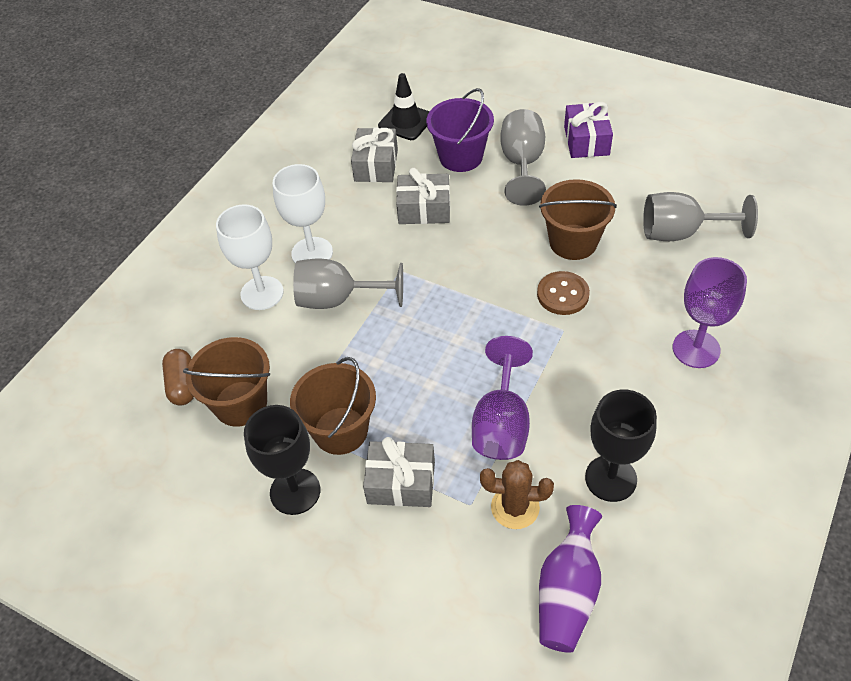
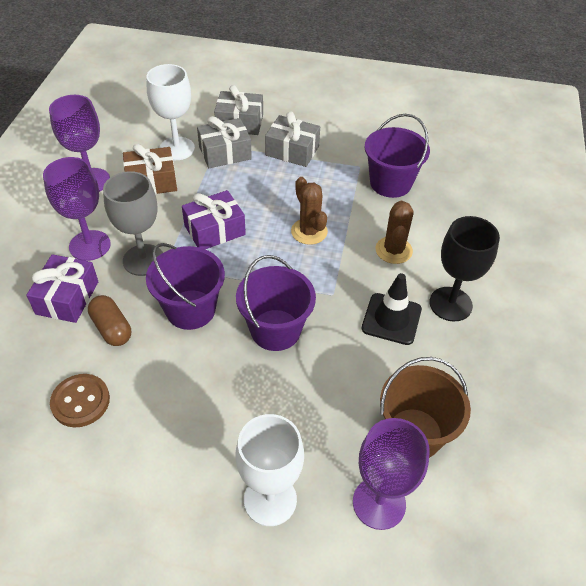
black goblet: 2 -> 1
brown bucket: 3 -> 1
brown cactus: 1 -> 2
brown gift: 0 -> 1
grey goblet: 3 -> 1
purple bucket: 1 -> 3
purple gift: 1 -> 2
purple goblet: 2 -> 3
purple vase: 1 -> 0

